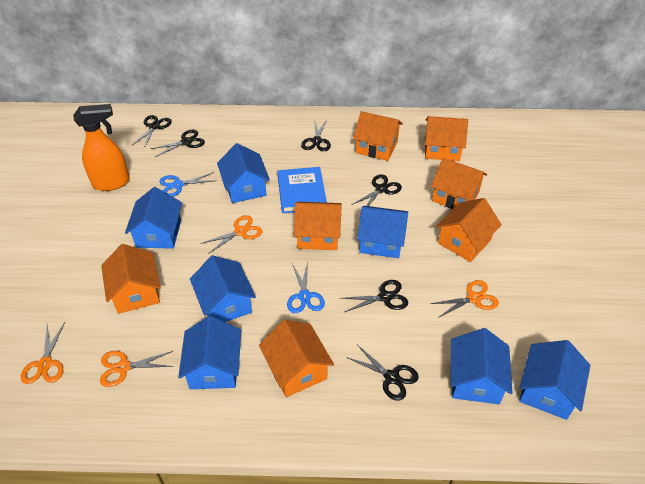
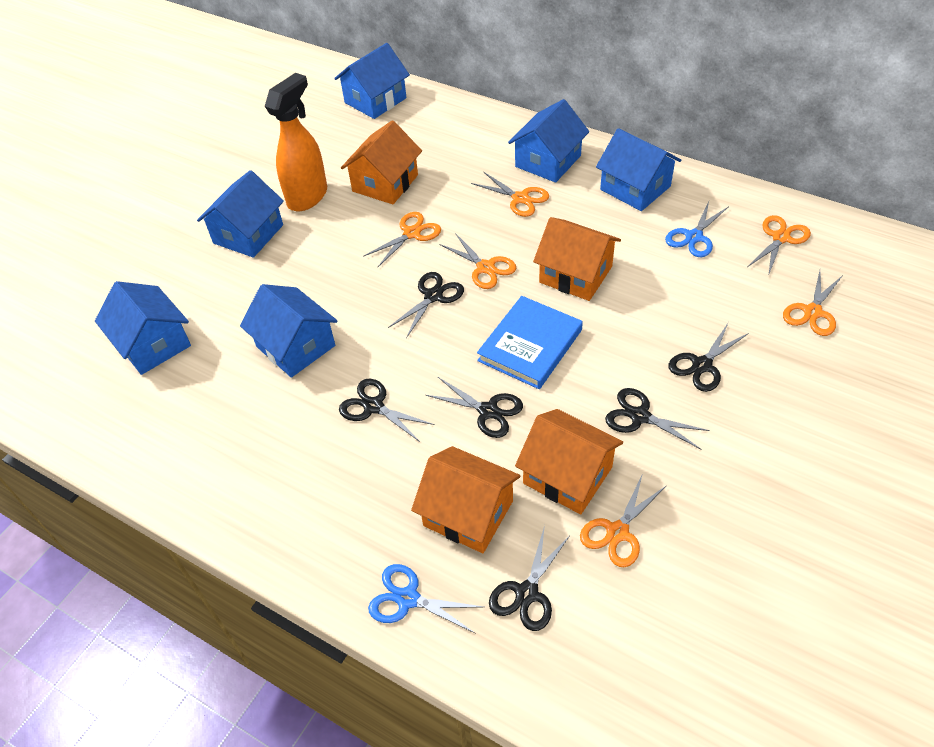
blue house: 7 -> 6
orange house: 7 -> 4
orange scissors: 4 -> 6

